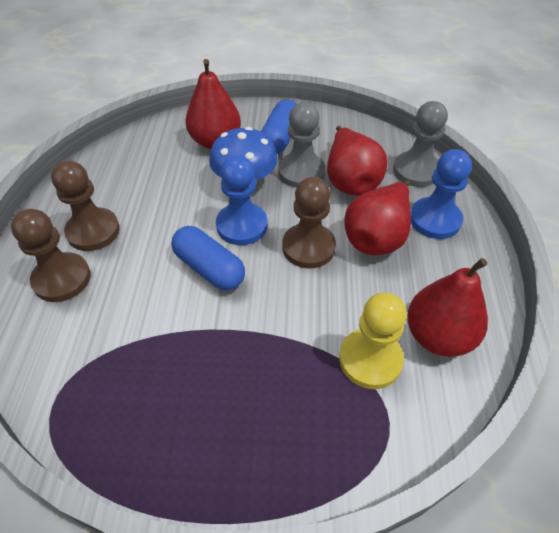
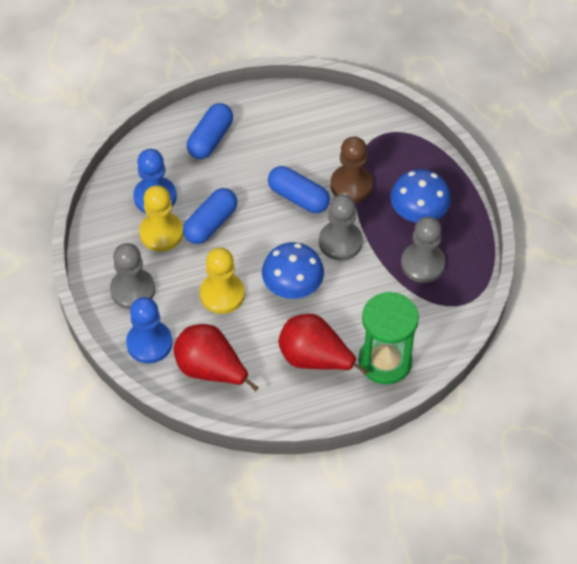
blue capsule: 2 -> 3
blue mushroom: 1 -> 2
brown pawn: 3 -> 1
green hourglass: 0 -> 1
grey pawn: 2 -> 3
red pear: 4 -> 2
yellow pawn: 1 -> 2

